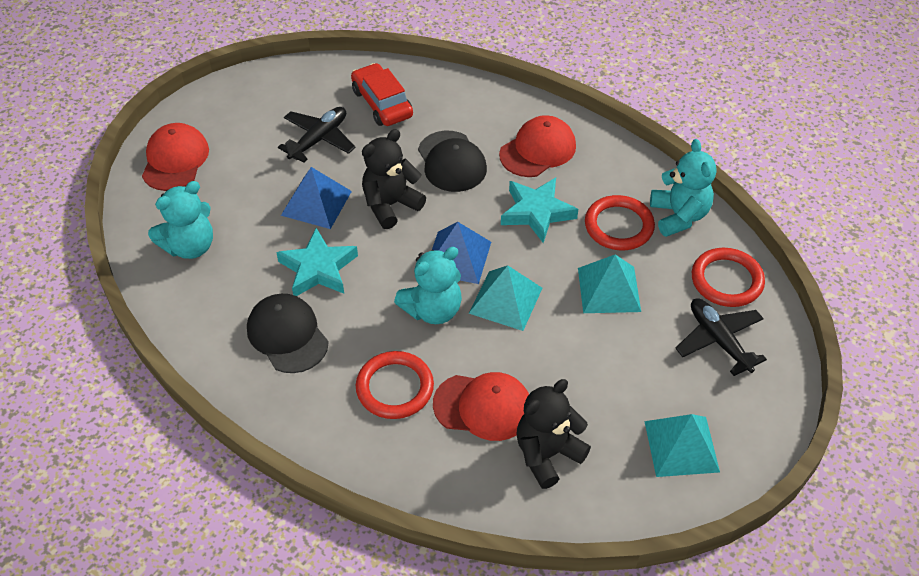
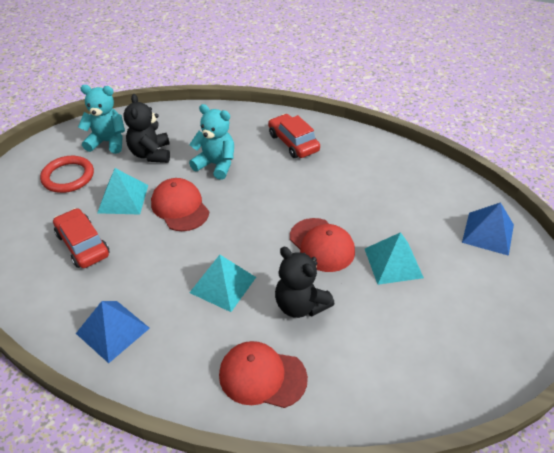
black cap: 2 -> 0
black plane: 2 -> 0
red car: 1 -> 2
red ring: 3 -> 1
turquoise star: 2 -> 0
turquoise teddy bear: 3 -> 2

